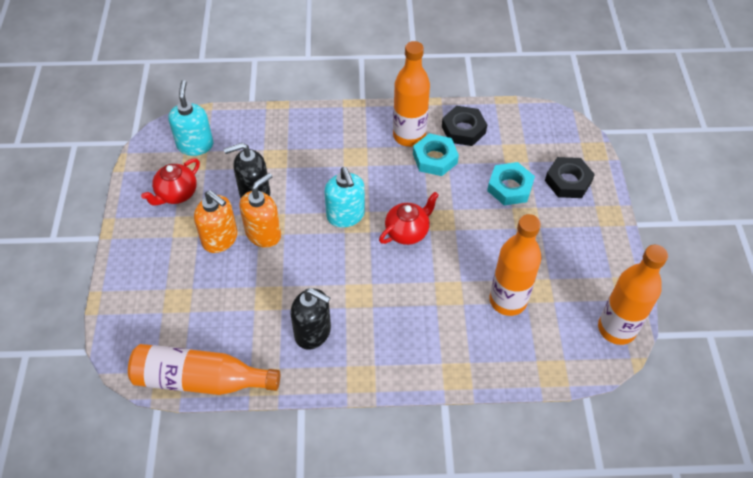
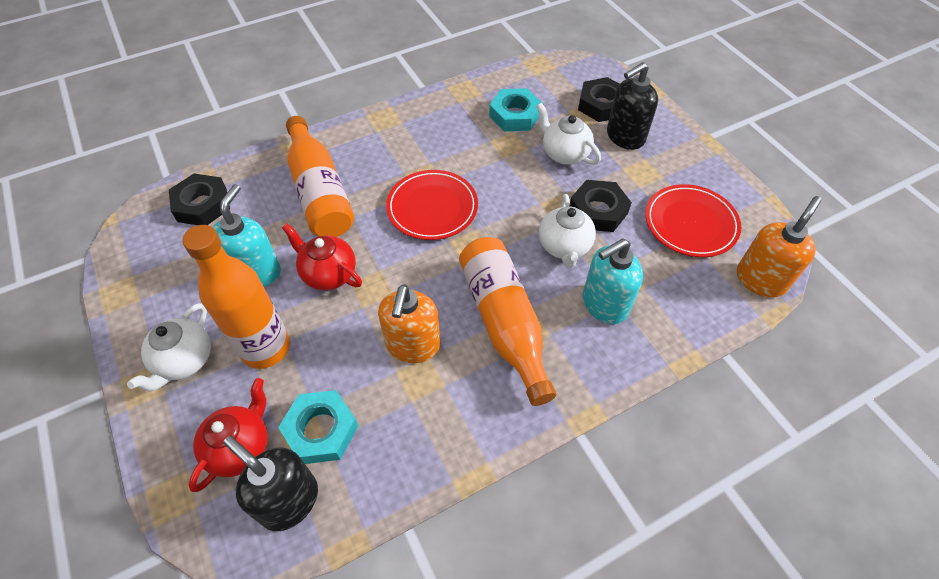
black nut: 2 -> 3
orange bottle: 4 -> 3
red plate: 0 -> 2
white teapot: 0 -> 3

